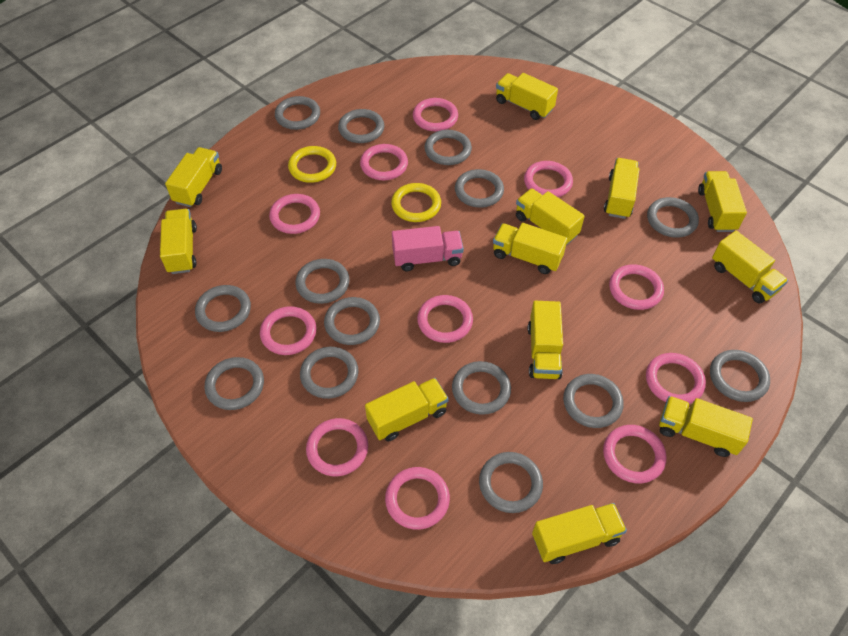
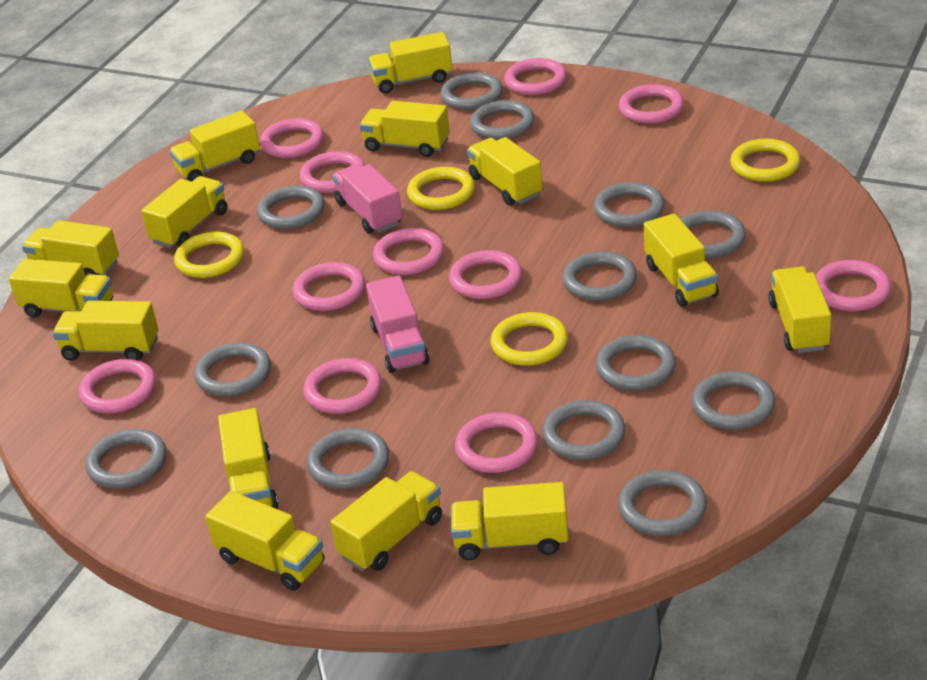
grey ring: 14 -> 13
pink truck: 1 -> 2
yellow ring: 2 -> 4
yellow truck: 12 -> 14

